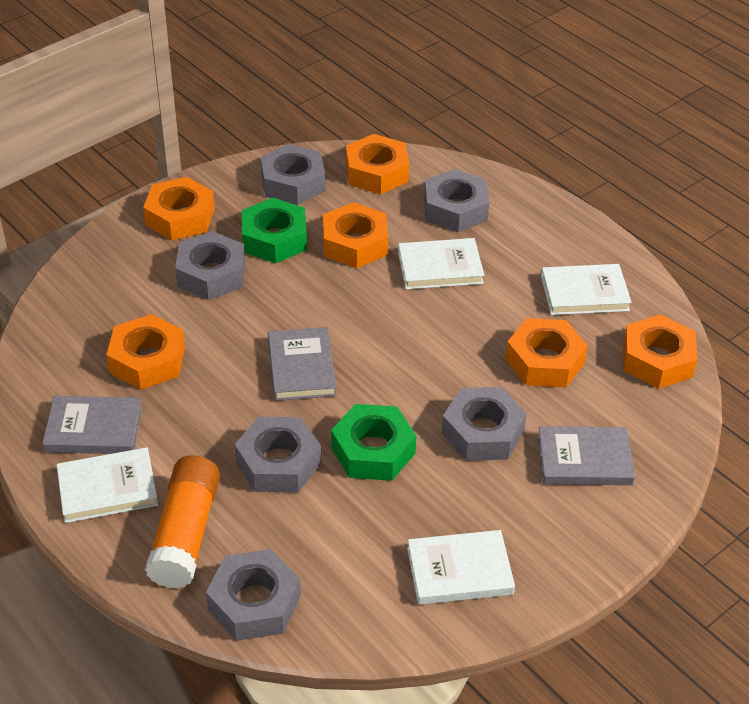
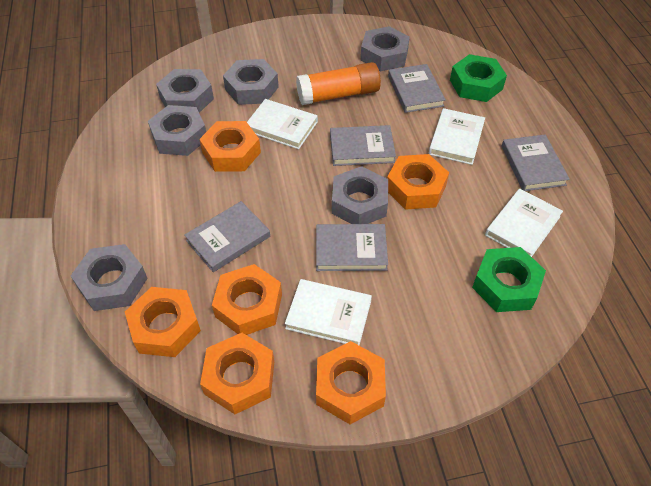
grey book: 3 -> 5

